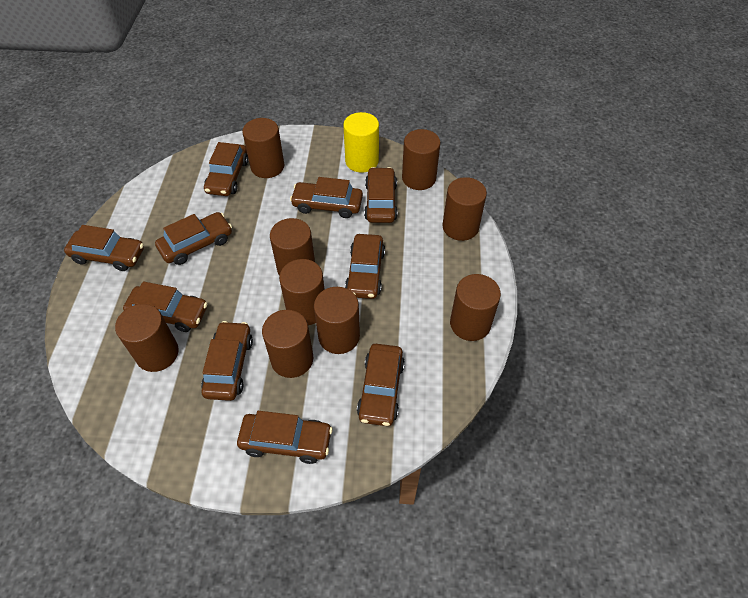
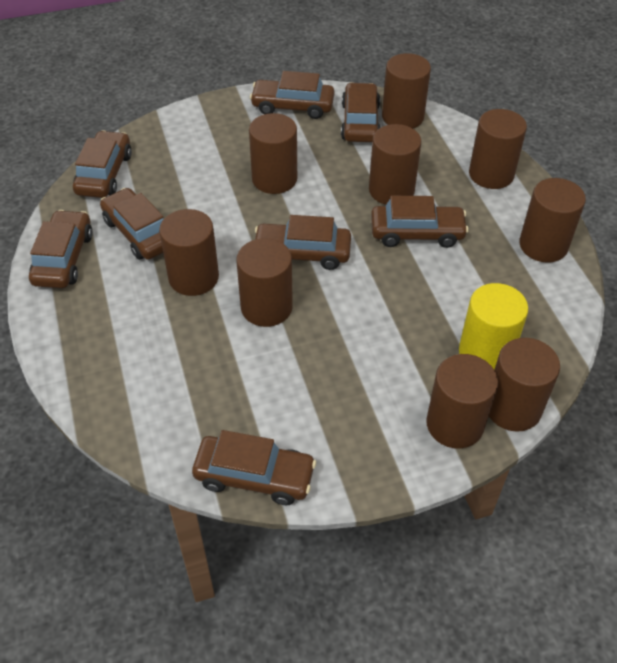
brown car: 10 -> 8

